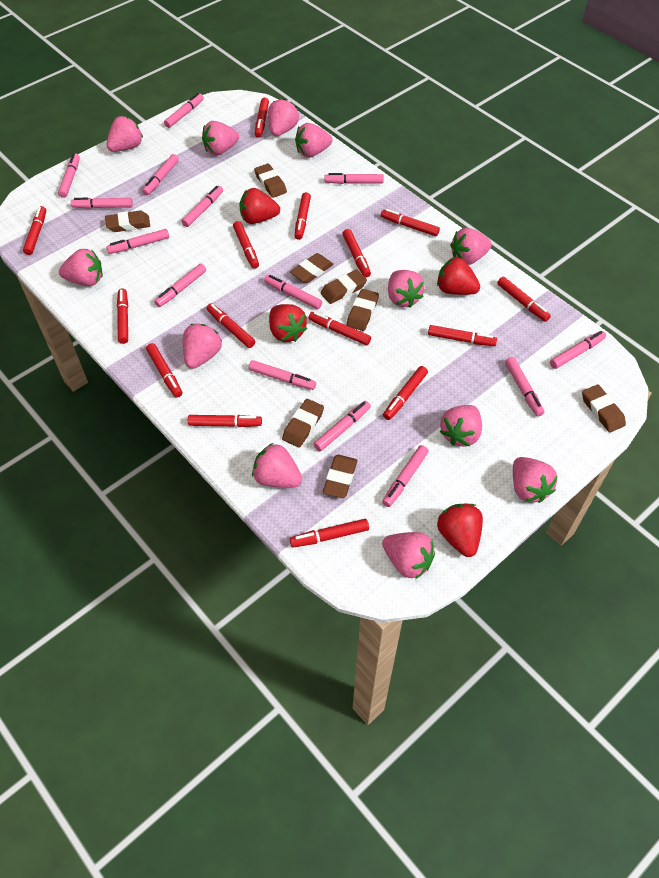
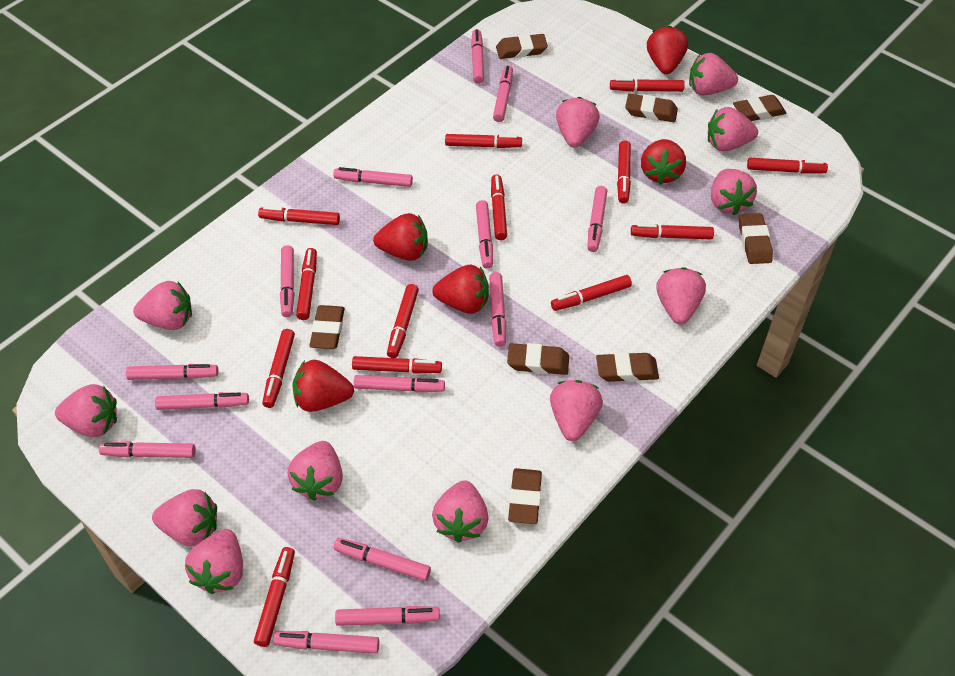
red marker: 15 -> 13
red strawberry: 4 -> 5

